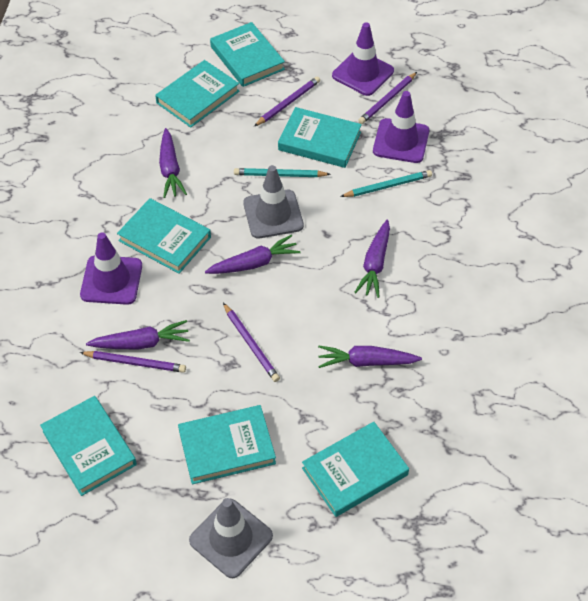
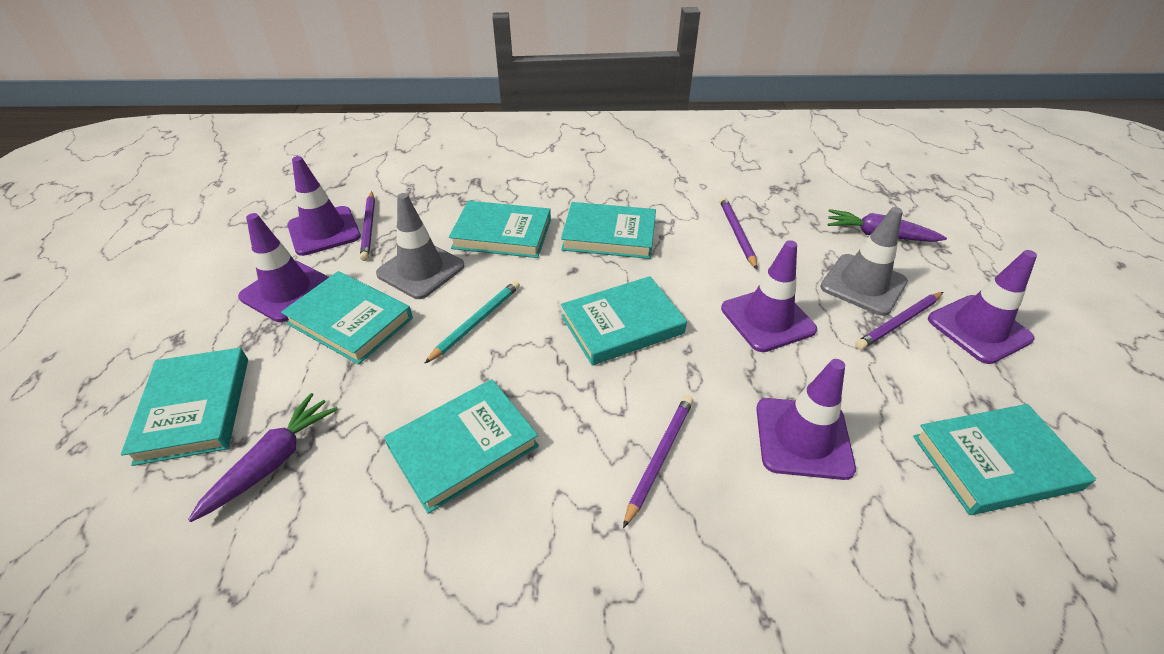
purple carrot: 5 -> 2
purple traffic cone: 3 -> 5
turquoise pencil: 2 -> 1

